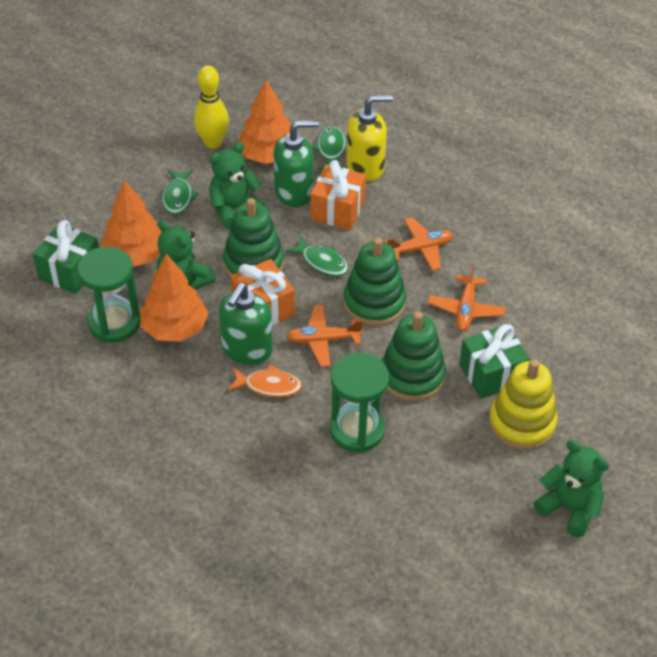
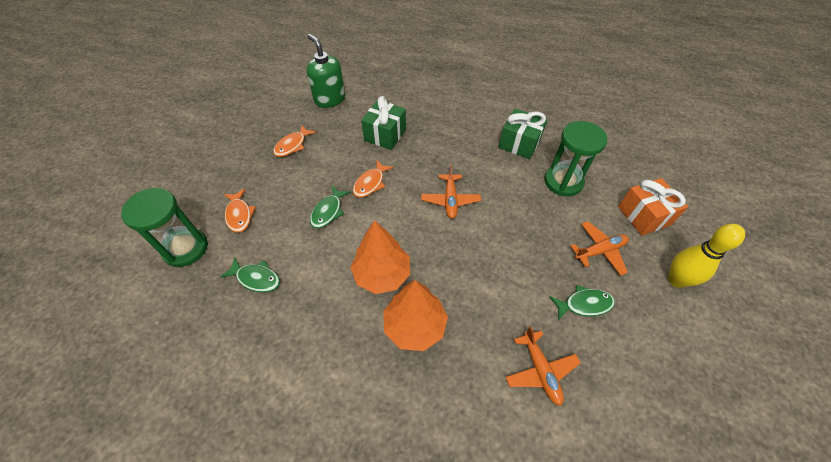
green soap dispenser: 2 -> 1
green stacking toy: 3 -> 0
green teddy bear: 3 -> 0
orange fish: 1 -> 3
orange gift: 2 -> 1
orange tree: 3 -> 2
yellow soap dispenser: 1 -> 0
yellow stacking toy: 1 -> 0

